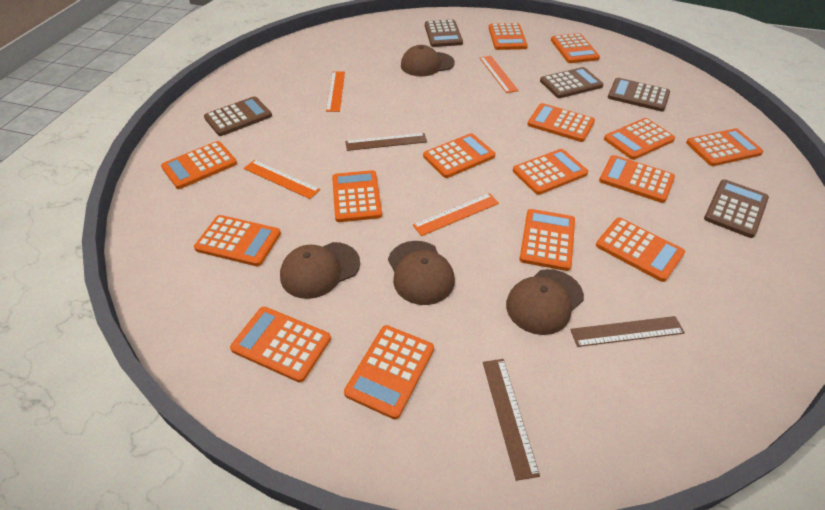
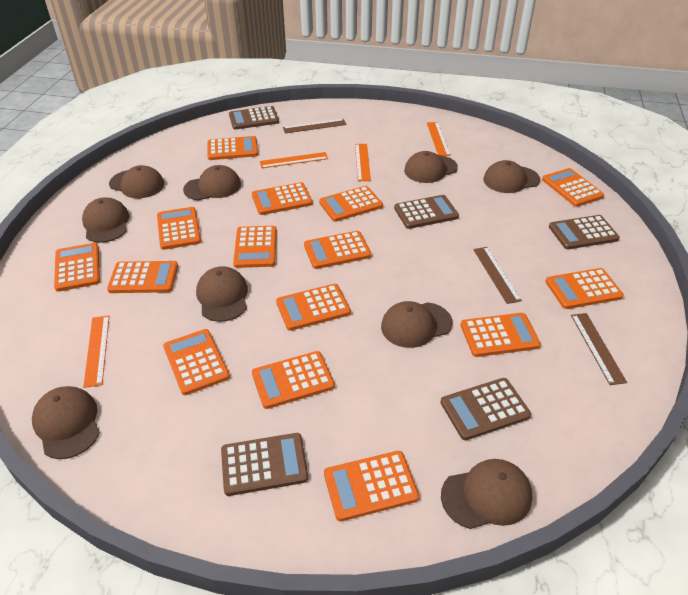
brown cap: 4 -> 9

